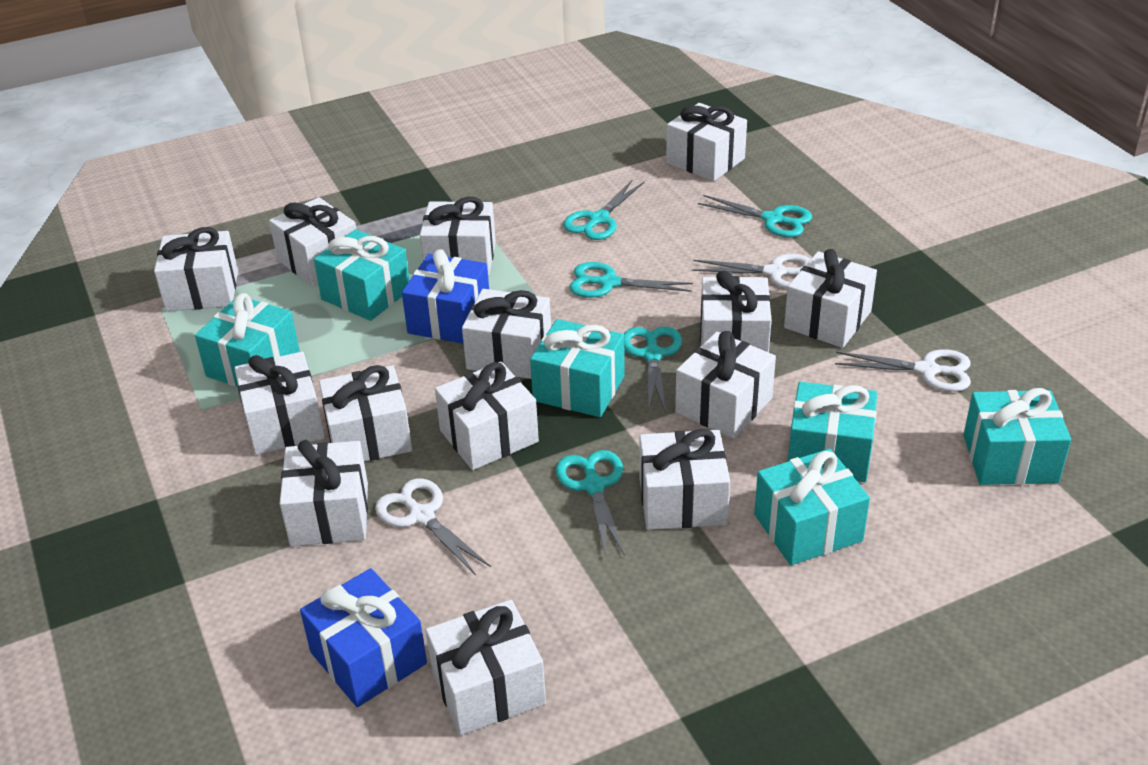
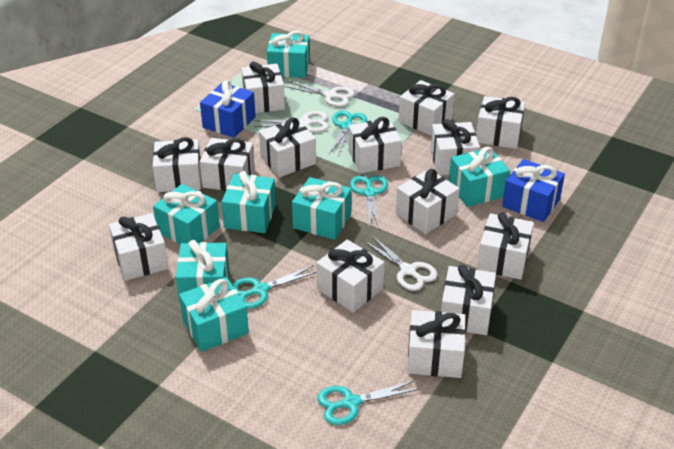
turquoise gift: 6 -> 7
turquoise scissors: 5 -> 4

